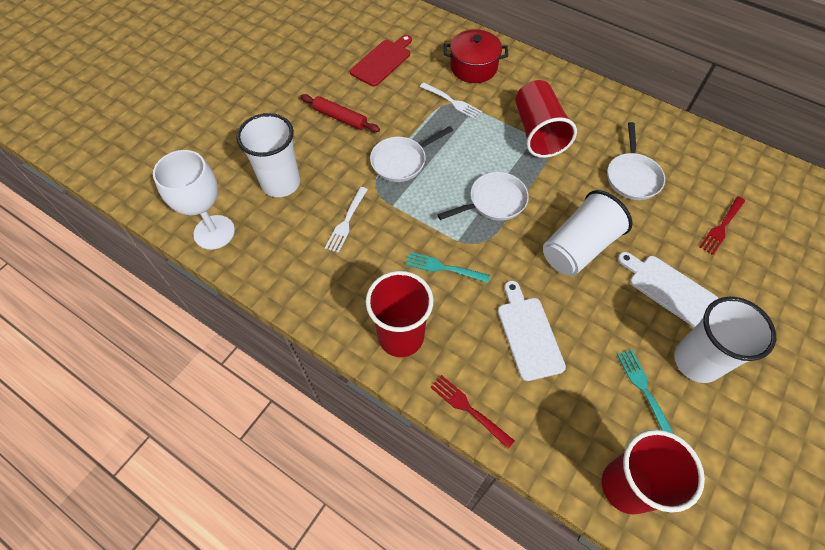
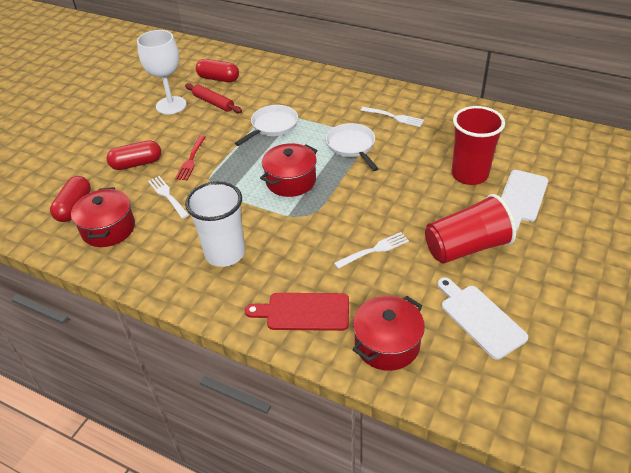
red capsule: 0 -> 3
red cup: 3 -> 2
red fork: 2 -> 1
red pot: 1 -> 3
turquoise fork: 2 -> 0
white cup: 3 -> 1
white fork: 2 -> 3
white pan: 3 -> 2

